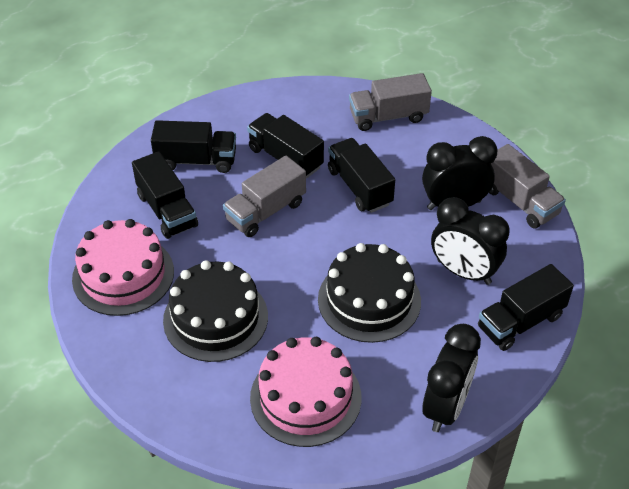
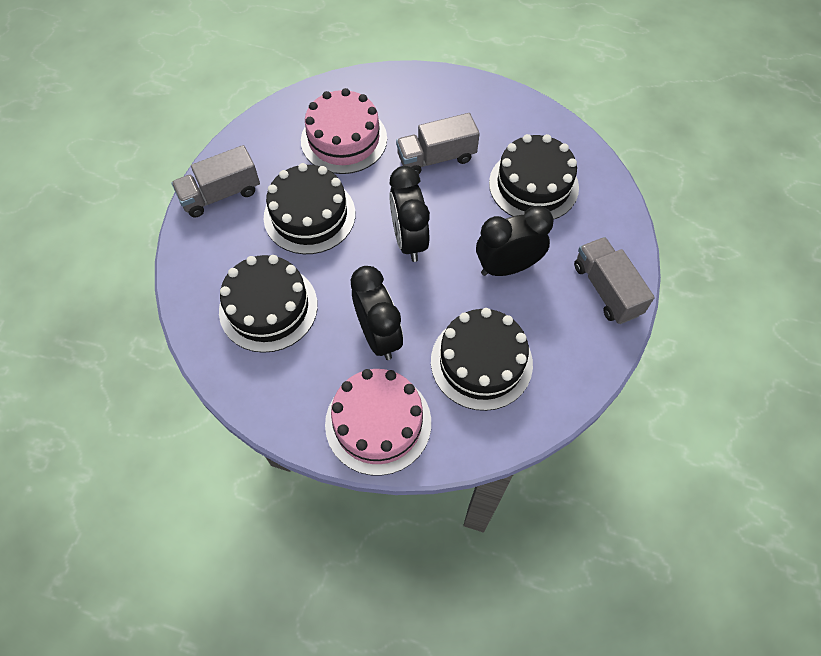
black cake: 2 -> 4
black truck: 5 -> 0

